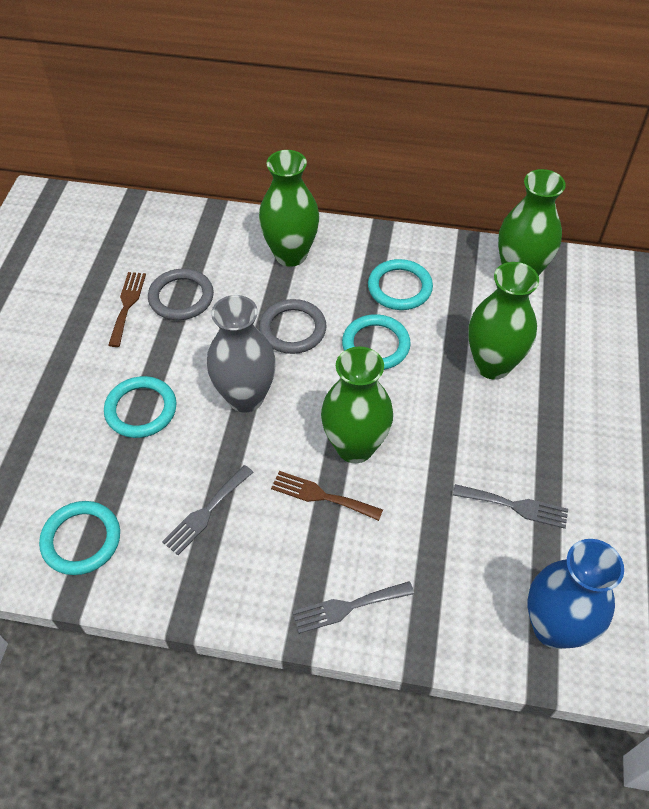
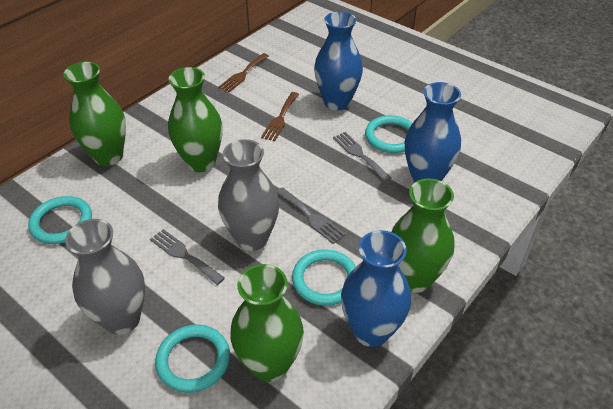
blue vase: 1 -> 3
grey ring: 2 -> 0
grey vase: 1 -> 2

